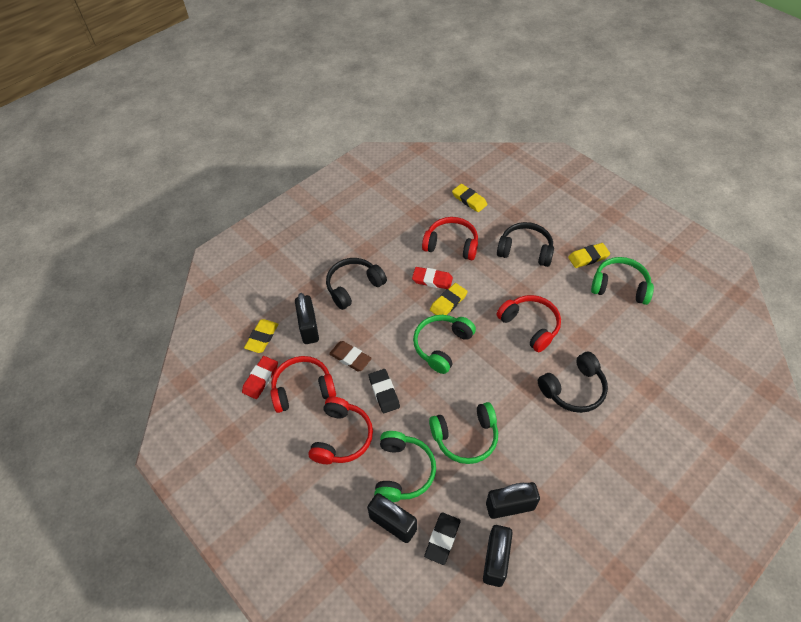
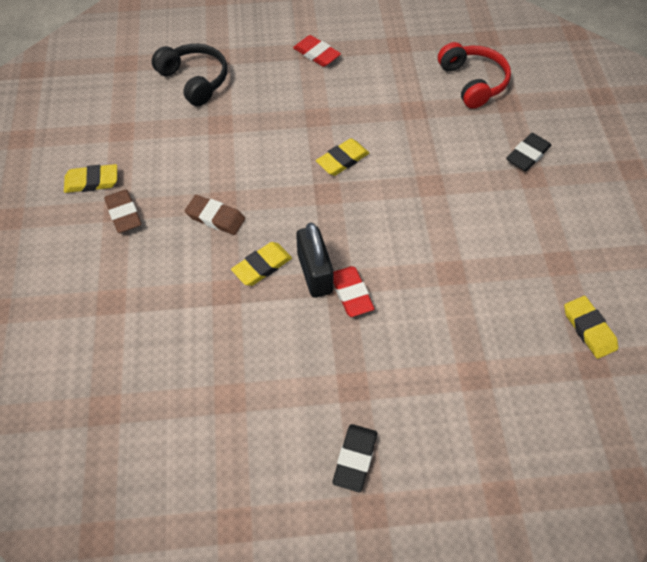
black headphones: 3 -> 1
black padlock: 4 -> 1
brown eraser: 1 -> 2
green headphones: 4 -> 0
red headphones: 4 -> 1

